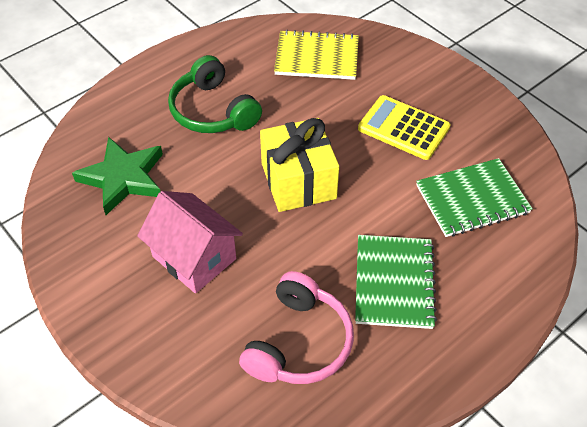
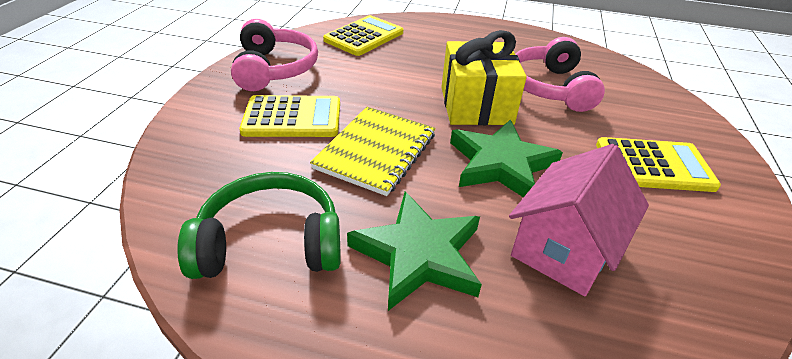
green notebook: 2 -> 0
green star: 1 -> 2
pink headphones: 1 -> 2
yellow calculator: 1 -> 3

